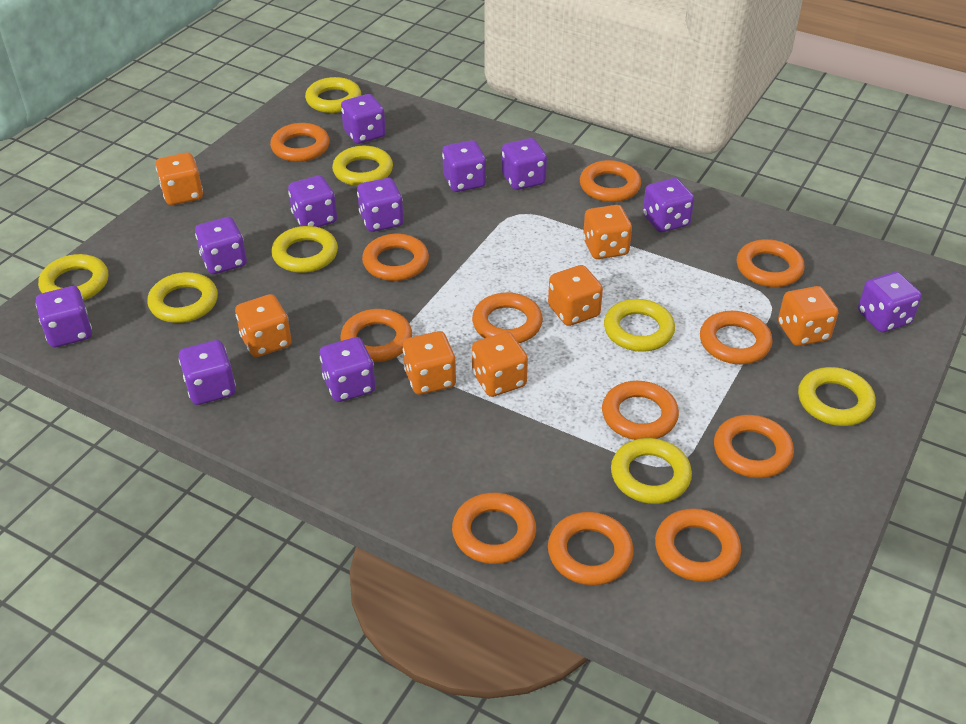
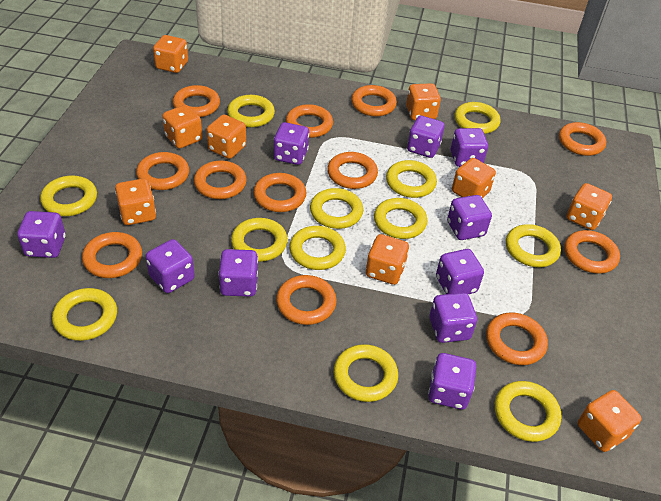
orange dice: 7 -> 9
purple dice: 11 -> 10
yellow ring: 8 -> 12

